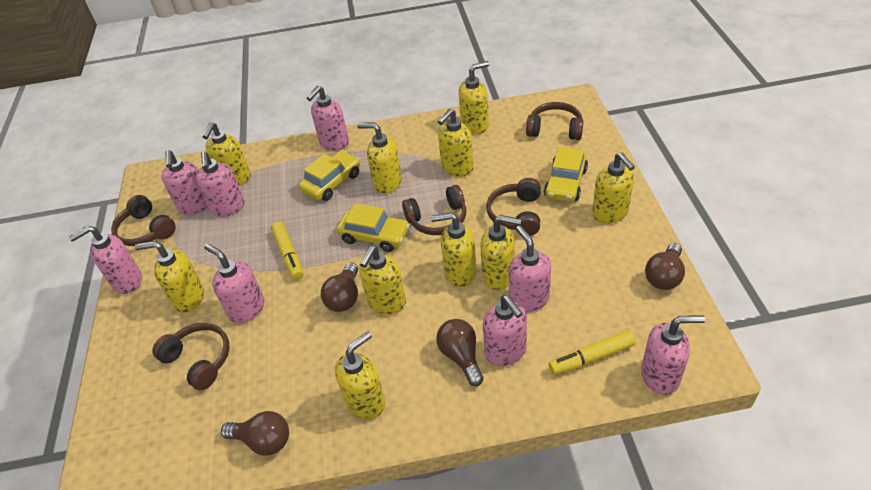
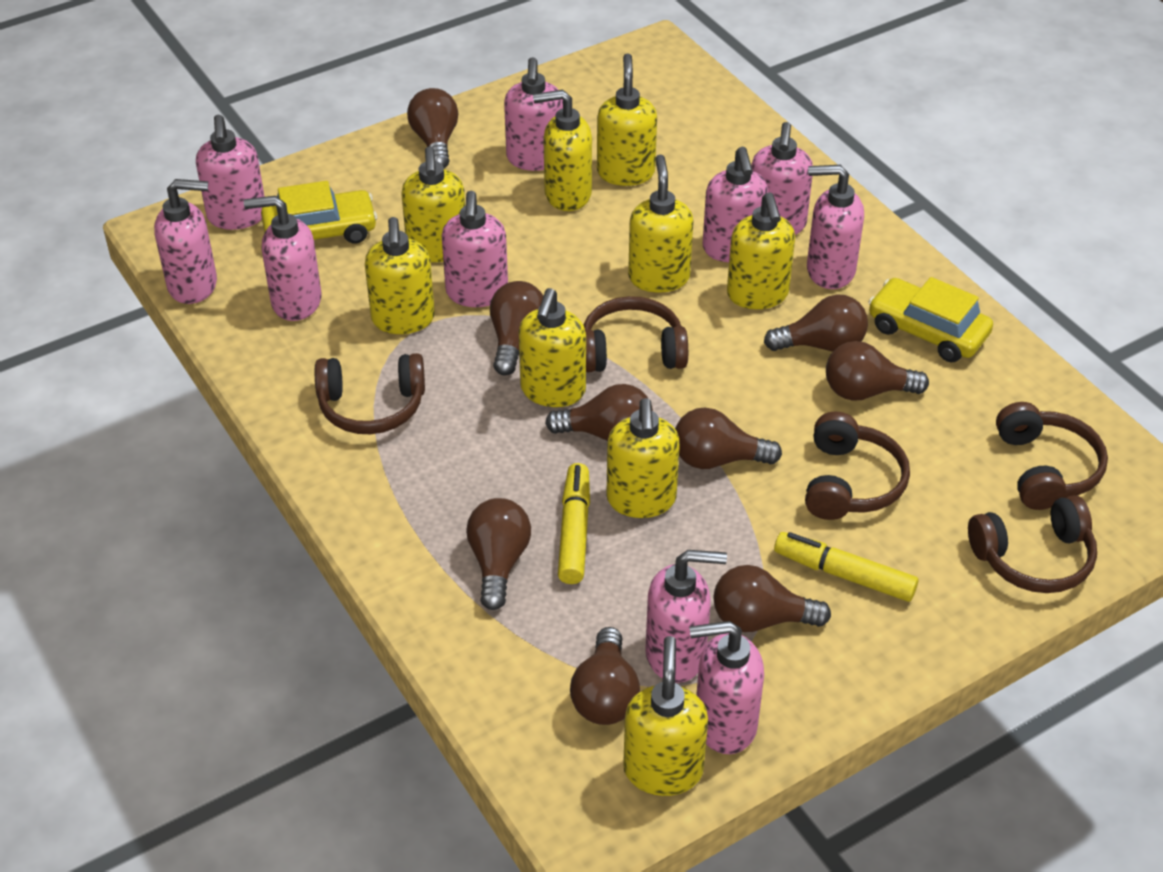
brown light bulb: 4 -> 9
pink soap dispenser: 8 -> 10
yellow car: 3 -> 2
yellow soap dispenser: 10 -> 9

